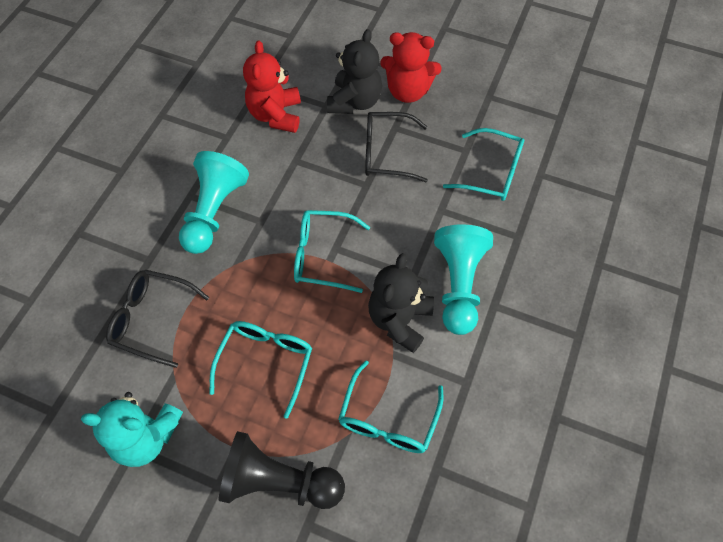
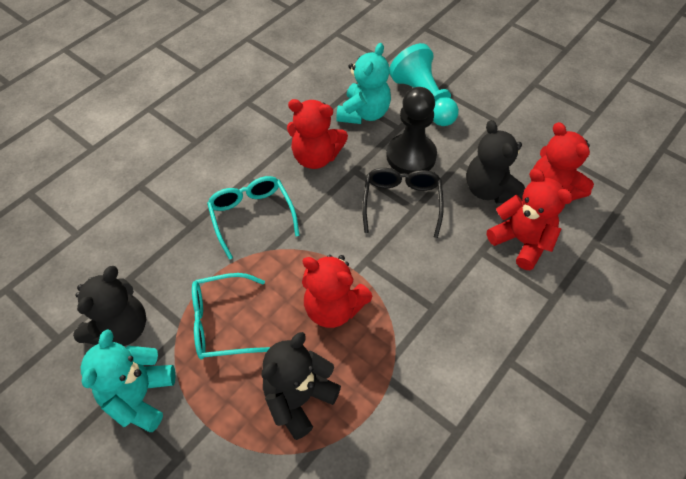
black glasses: 2 -> 1
black teddy bear: 2 -> 3
red teddy bear: 2 -> 4
turquoise glasses: 4 -> 2
turquoise pawn: 2 -> 1
turquoise teddy bear: 1 -> 2

